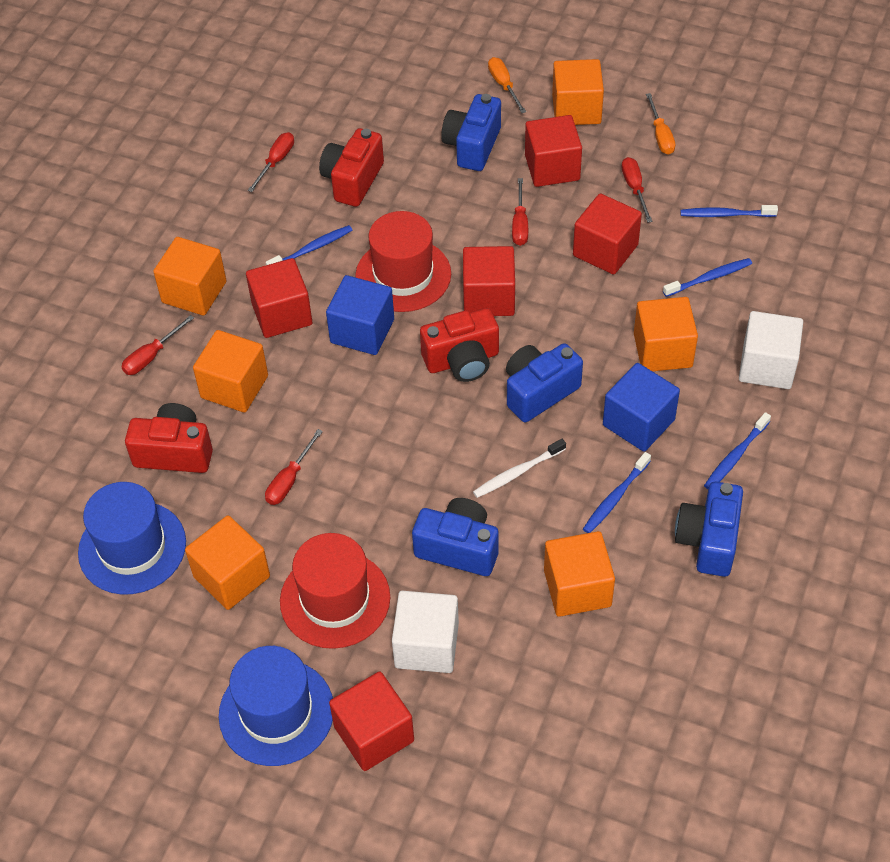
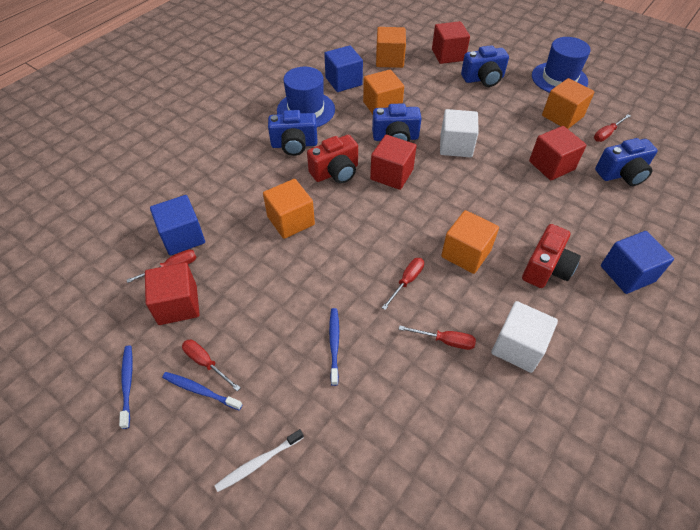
blue cube: 2 -> 3
blue toothbrush: 5 -> 3
orange cube: 6 -> 5
orange screwdriver: 2 -> 0
red camera: 3 -> 2
red cube: 5 -> 4
red hat: 2 -> 0

